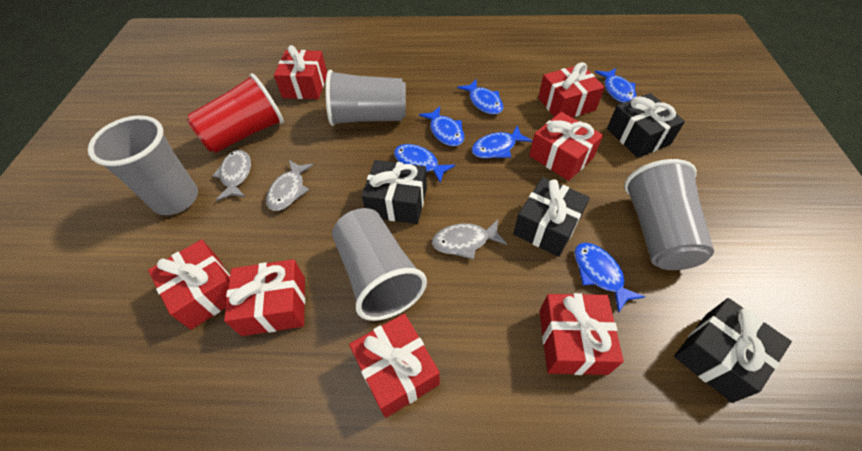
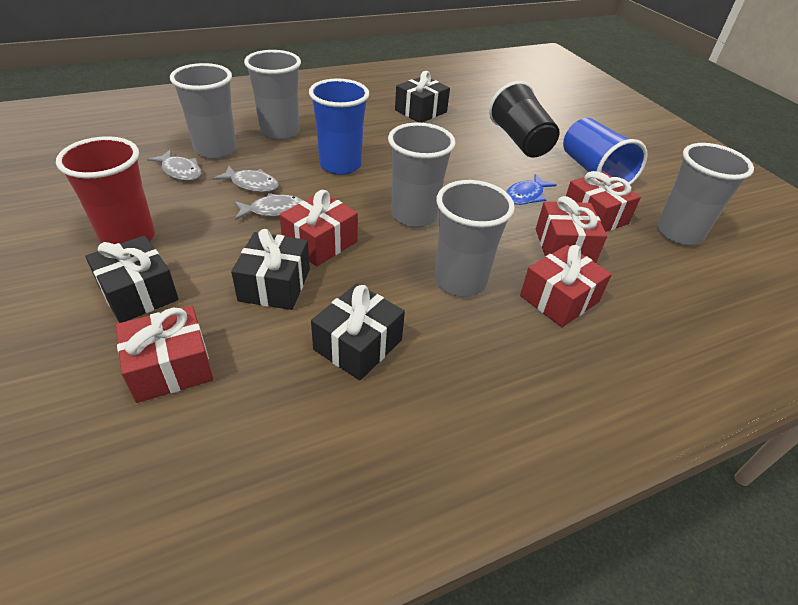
black cup: 0 -> 1
blue cup: 0 -> 2
blue fish: 6 -> 1
grey cup: 4 -> 5
red gift: 7 -> 5

